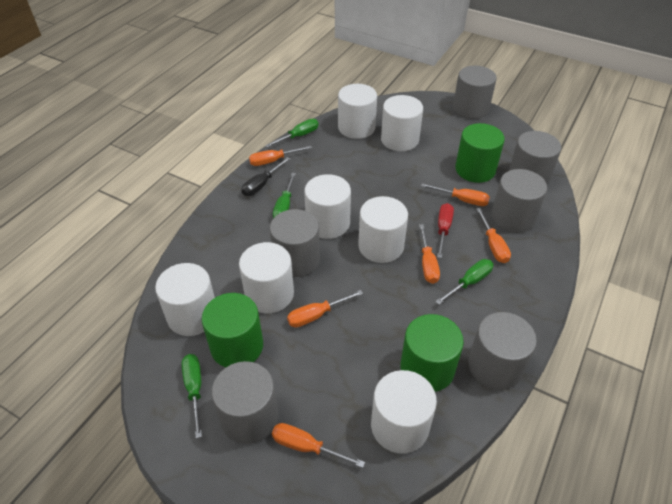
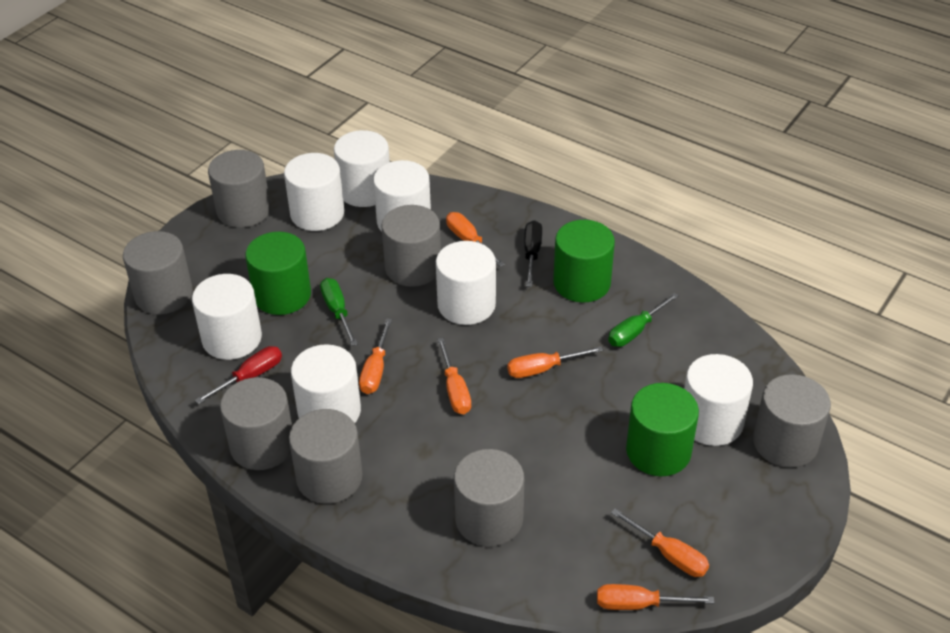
green screwdriver: 4 -> 2
grey cylinder: 6 -> 7

